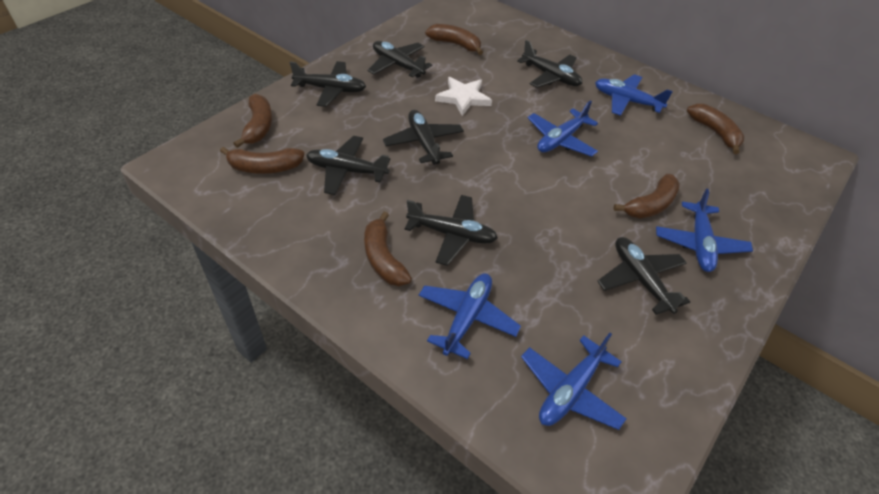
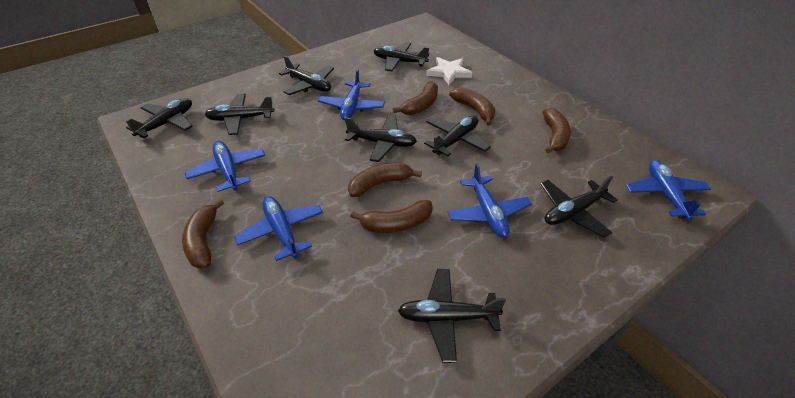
black plane: 7 -> 8

